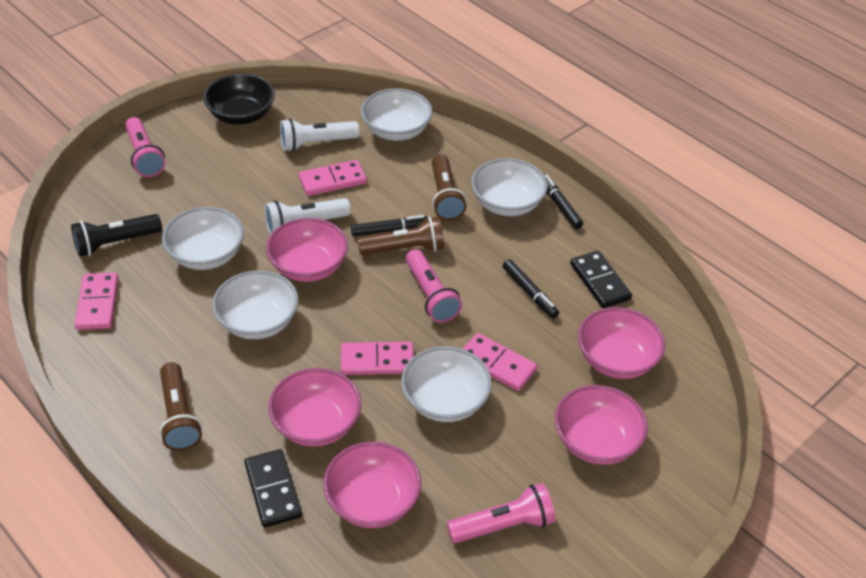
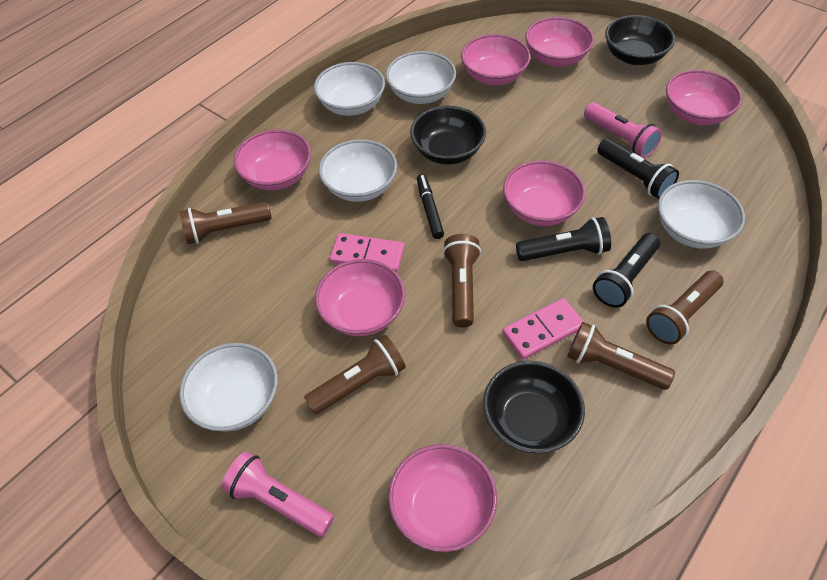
black bowl: 1 -> 3
black domino: 2 -> 0
black flashlight: 1 -> 3
black marker: 3 -> 1
brown flashlight: 3 -> 5
pink bowl: 5 -> 7
pink domino: 4 -> 2
pink flashlight: 3 -> 2
white flashlight: 2 -> 0

